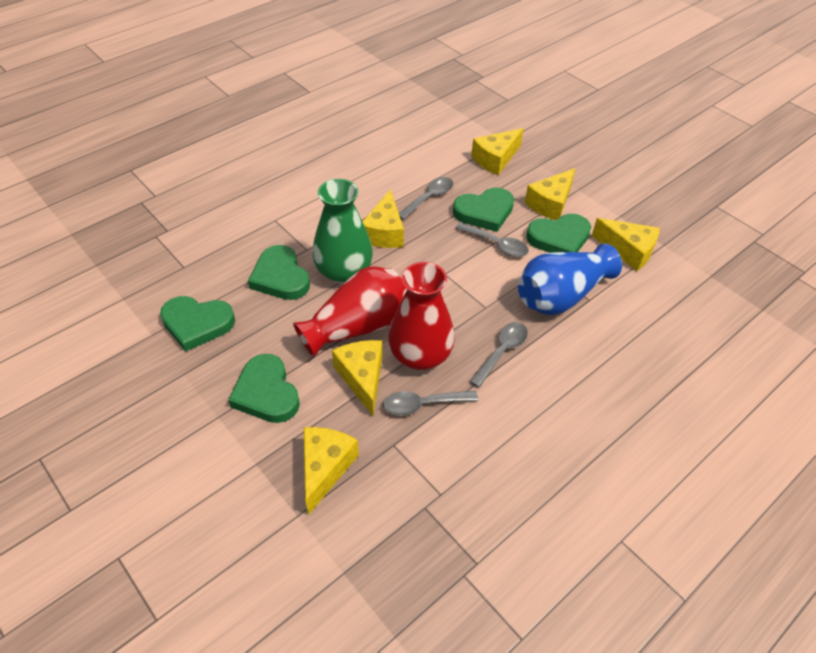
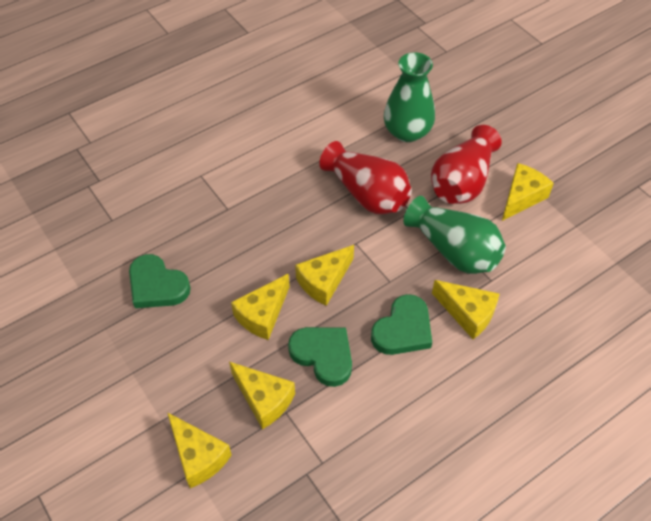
blue vase: 1 -> 0
green heart: 5 -> 3
green vase: 1 -> 2
grey spoon: 4 -> 0

